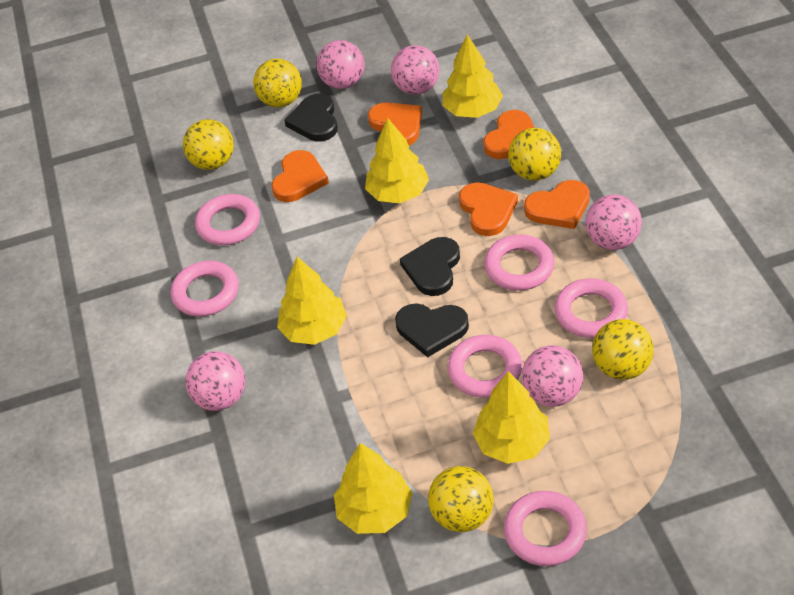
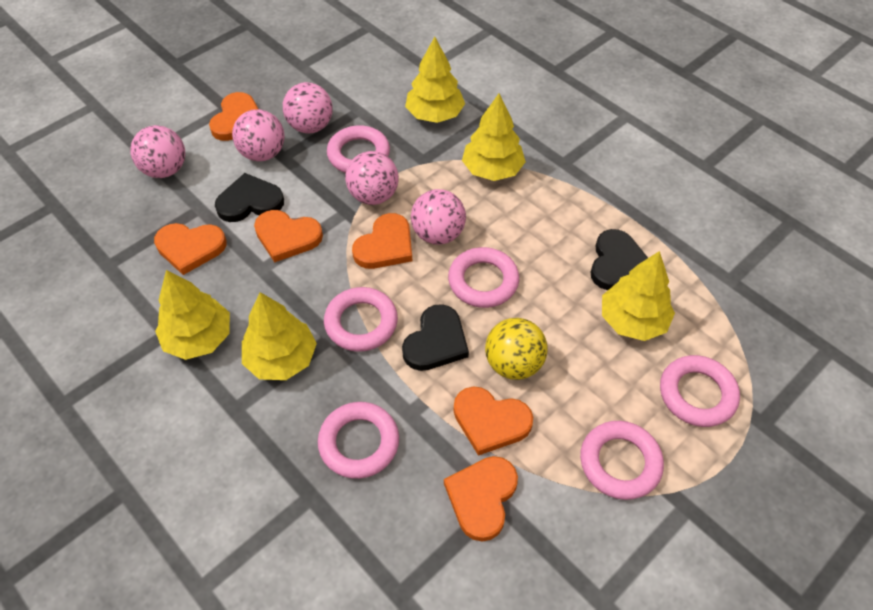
orange heart: 5 -> 6
yellow ball: 5 -> 1

